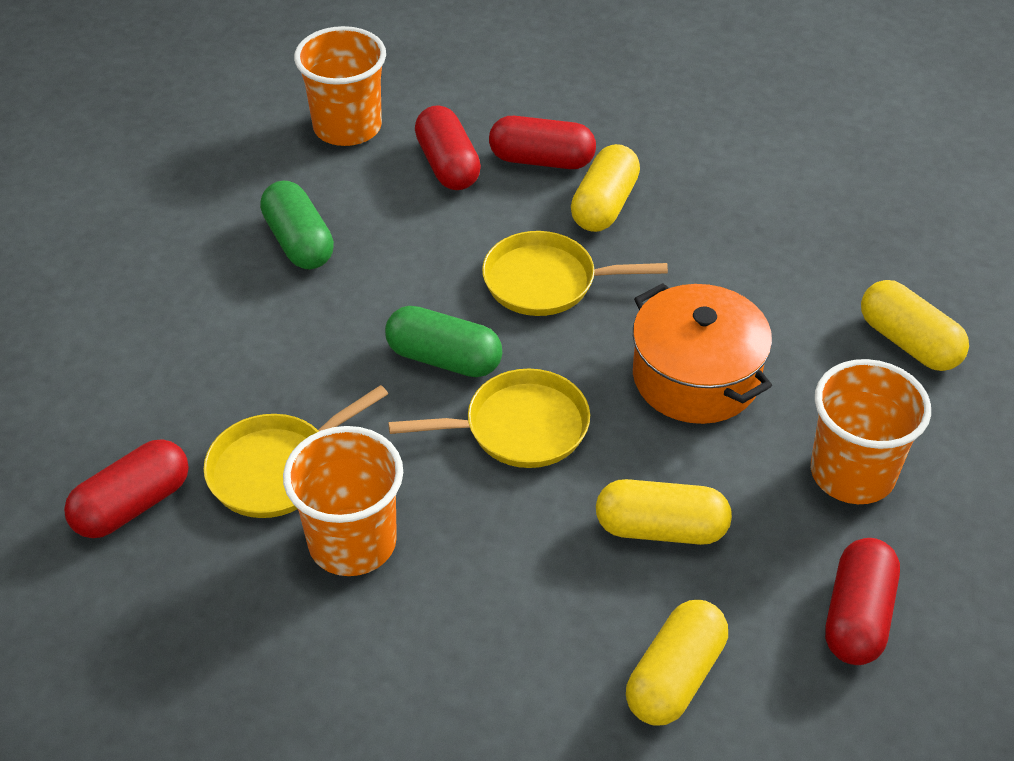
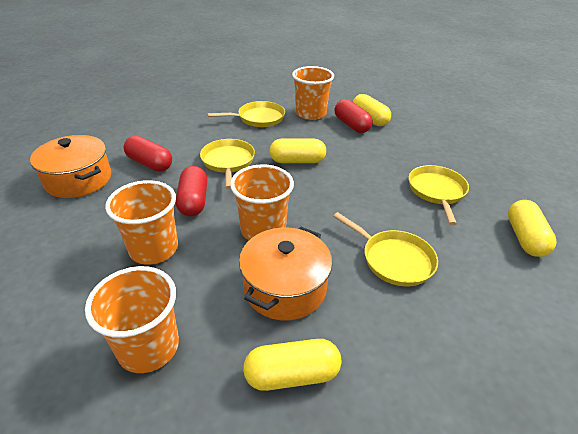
green capsule: 2 -> 0
orange cup: 3 -> 4
orange pot: 1 -> 2
red capsule: 4 -> 3
yellow pan: 3 -> 4

